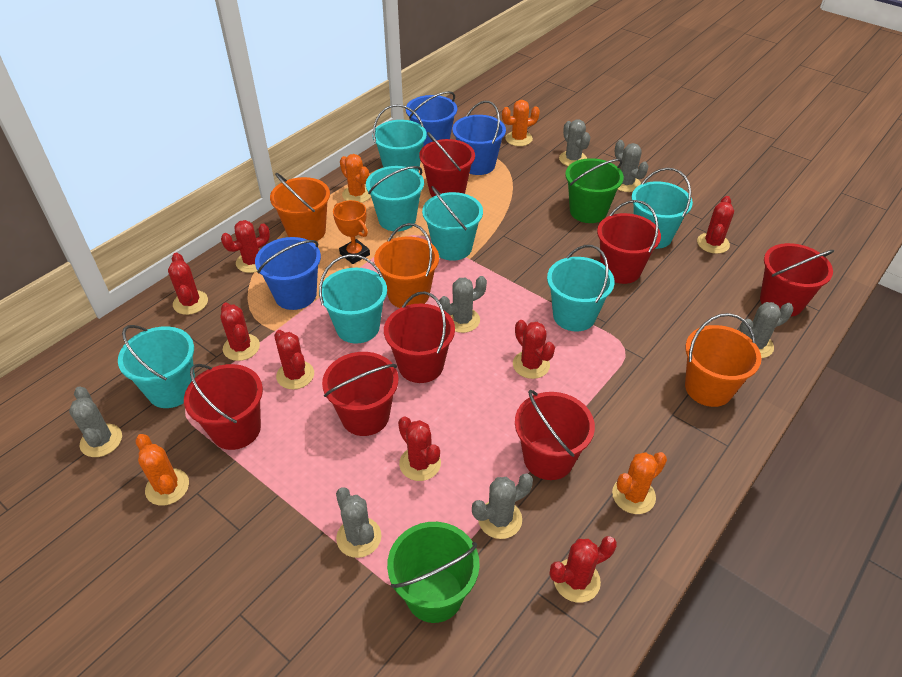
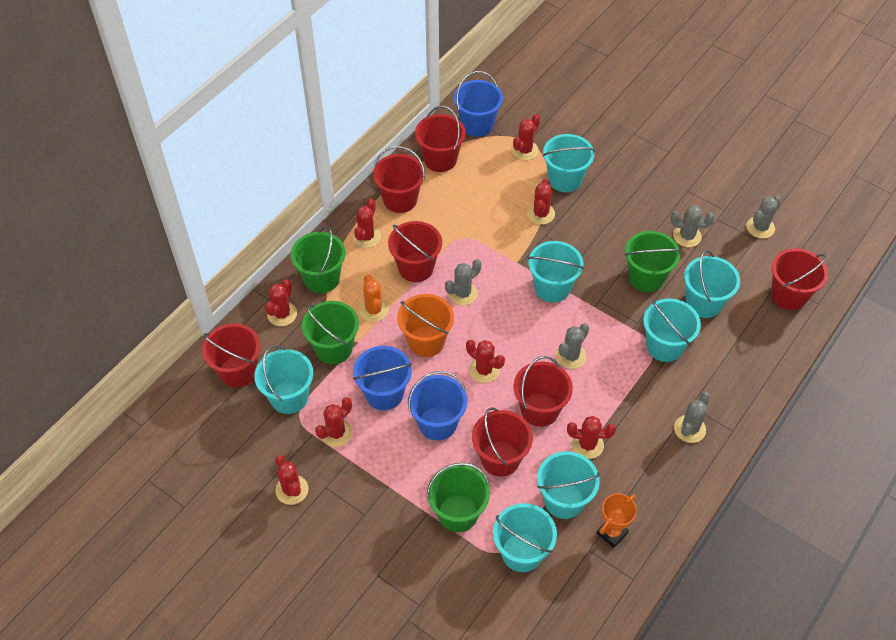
green bucket: 2 -> 4
grey cactus: 7 -> 5
orange bucket: 3 -> 1
orange cactus: 4 -> 1

